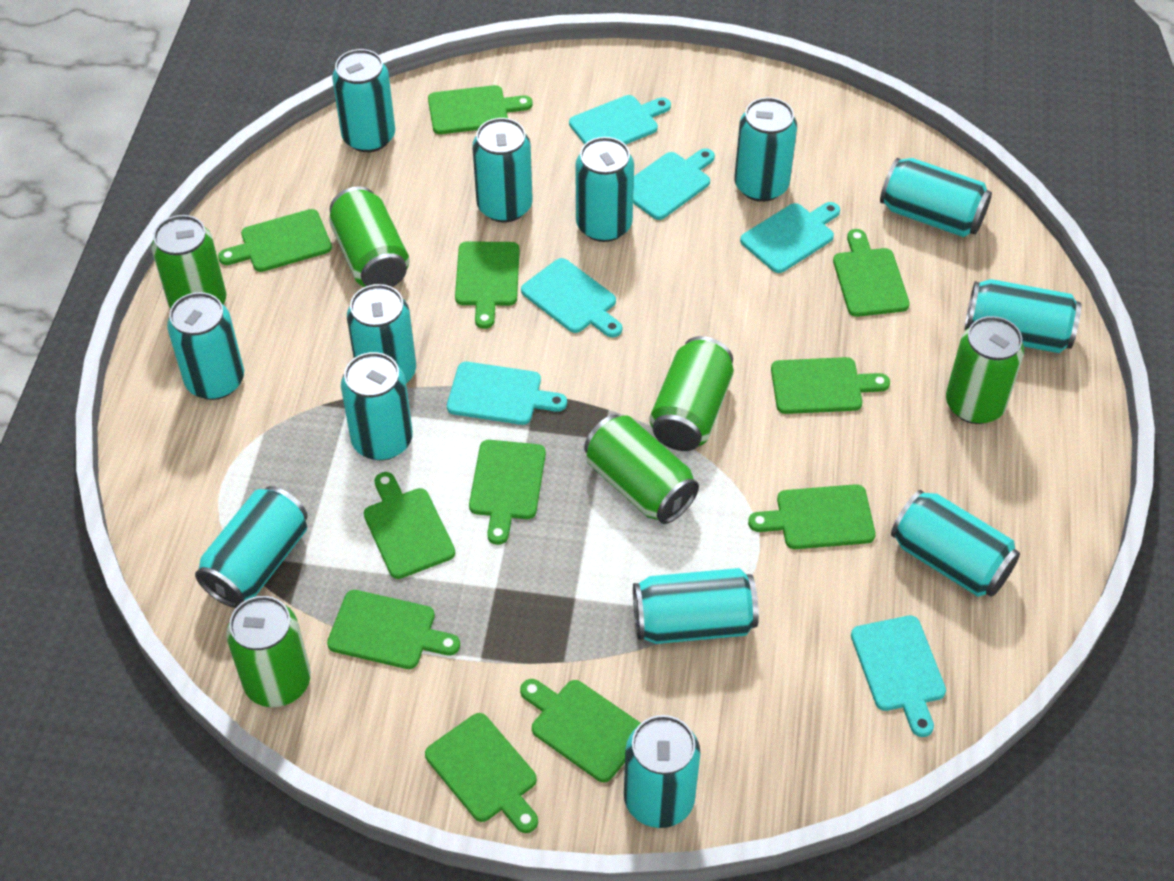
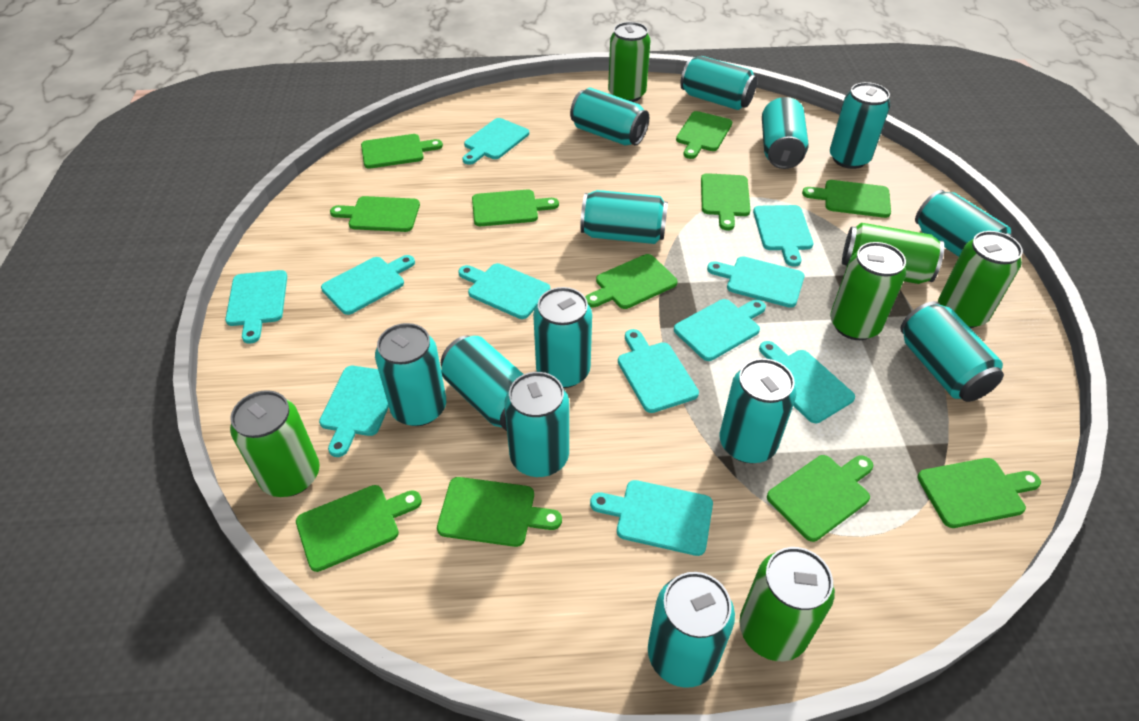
turquoise cutting board: 6 -> 11

